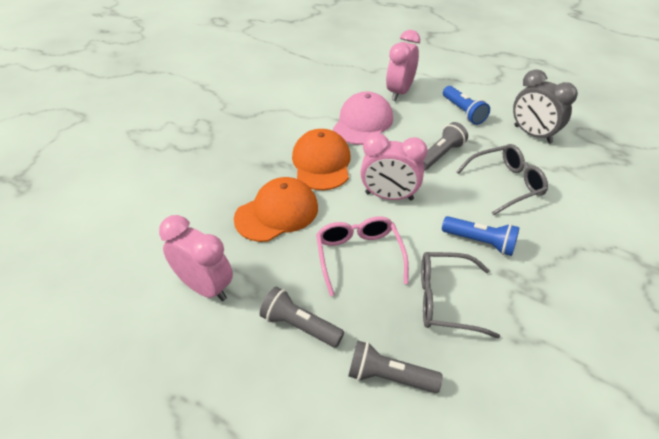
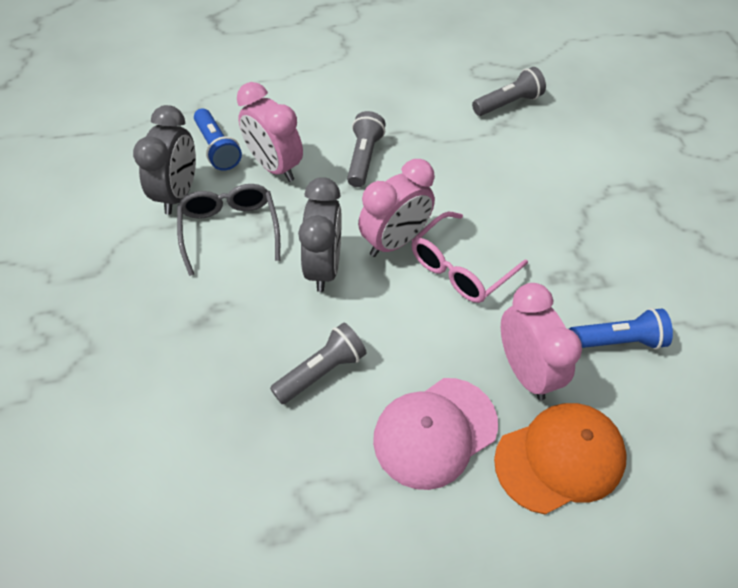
grey clock: 1 -> 2
grey glasses: 2 -> 1
orange cap: 2 -> 1

